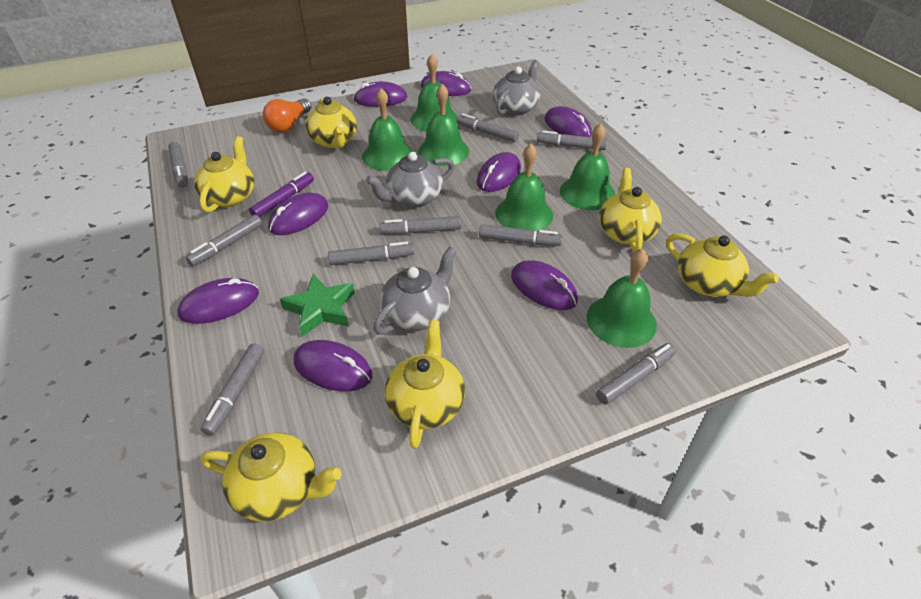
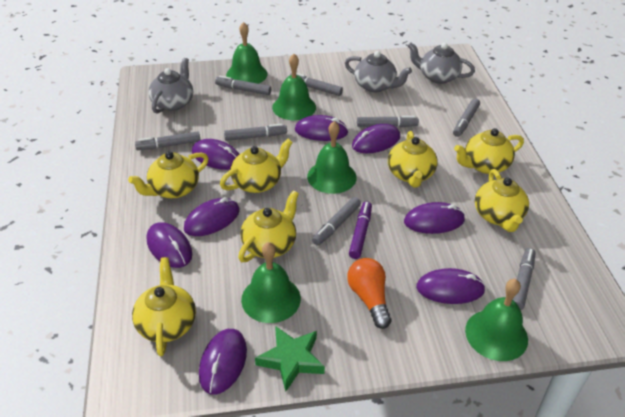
green bell: 6 -> 5
grey marker: 9 -> 8
yellow teapot: 6 -> 7

